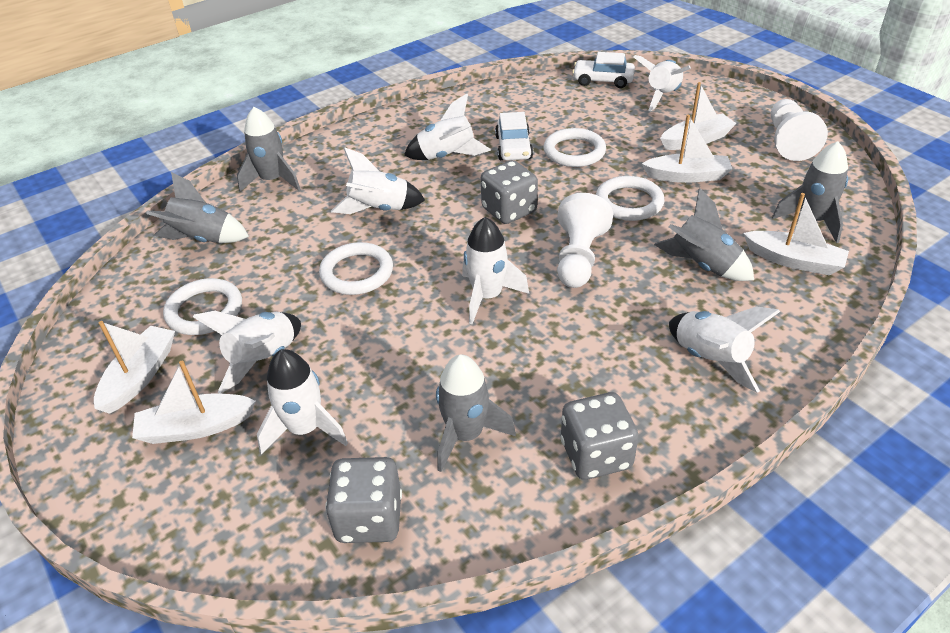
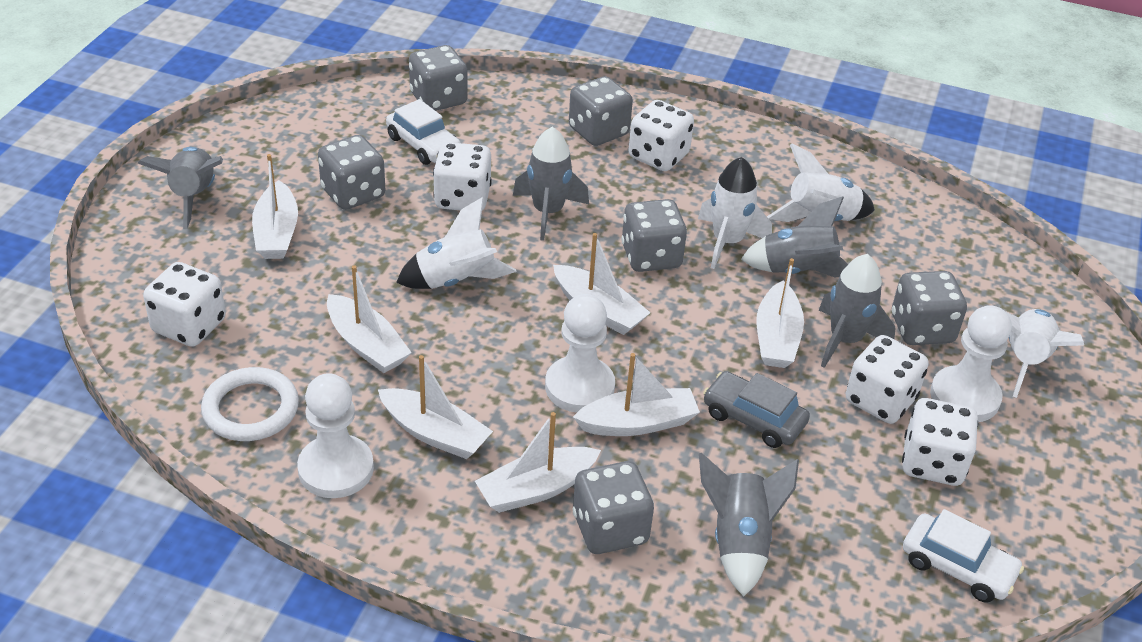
grey car: 0 -> 1
grey dice: 3 -> 6
white boat: 5 -> 7
white dice: 0 -> 5
white pawn: 2 -> 3
white ring: 4 -> 1
white rocket: 7 -> 4

